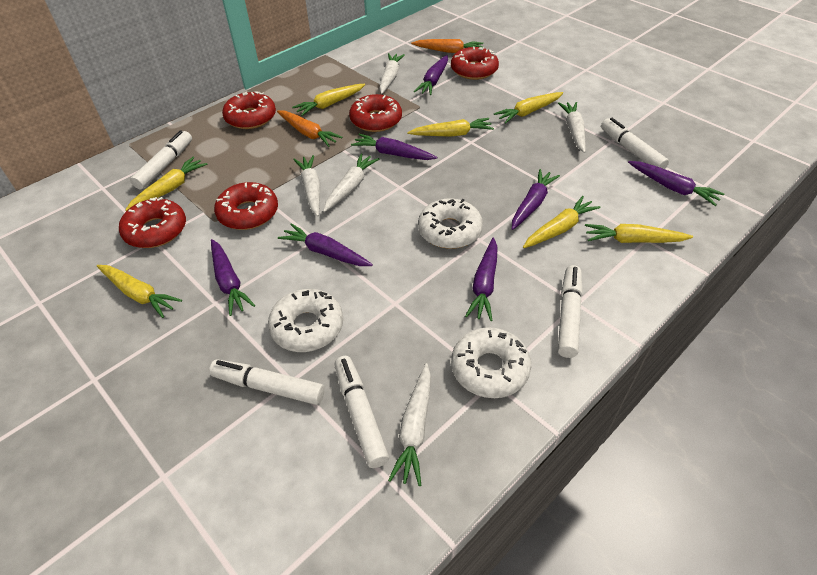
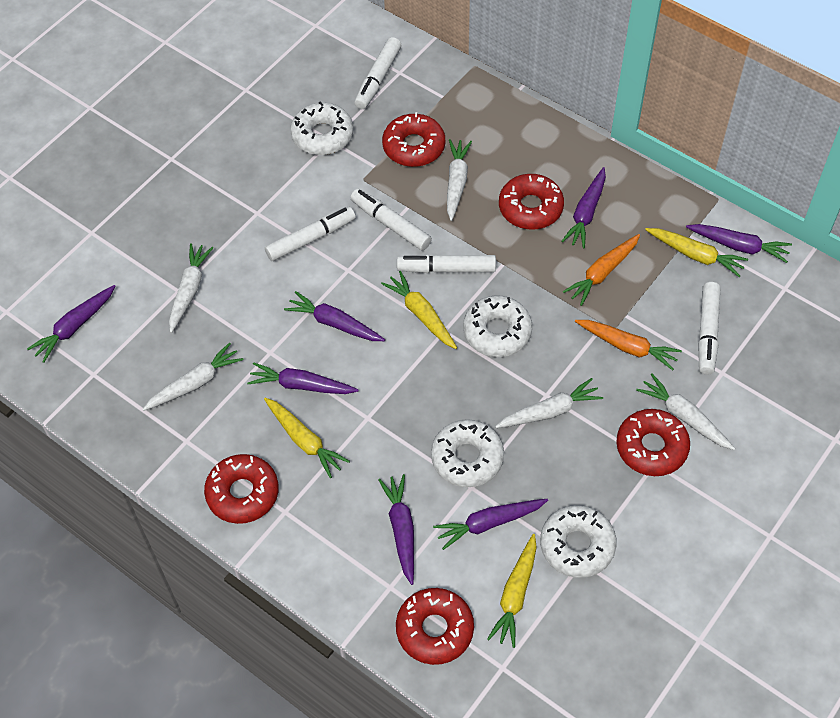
white donut: 3 -> 4
yellow carrot: 7 -> 4

